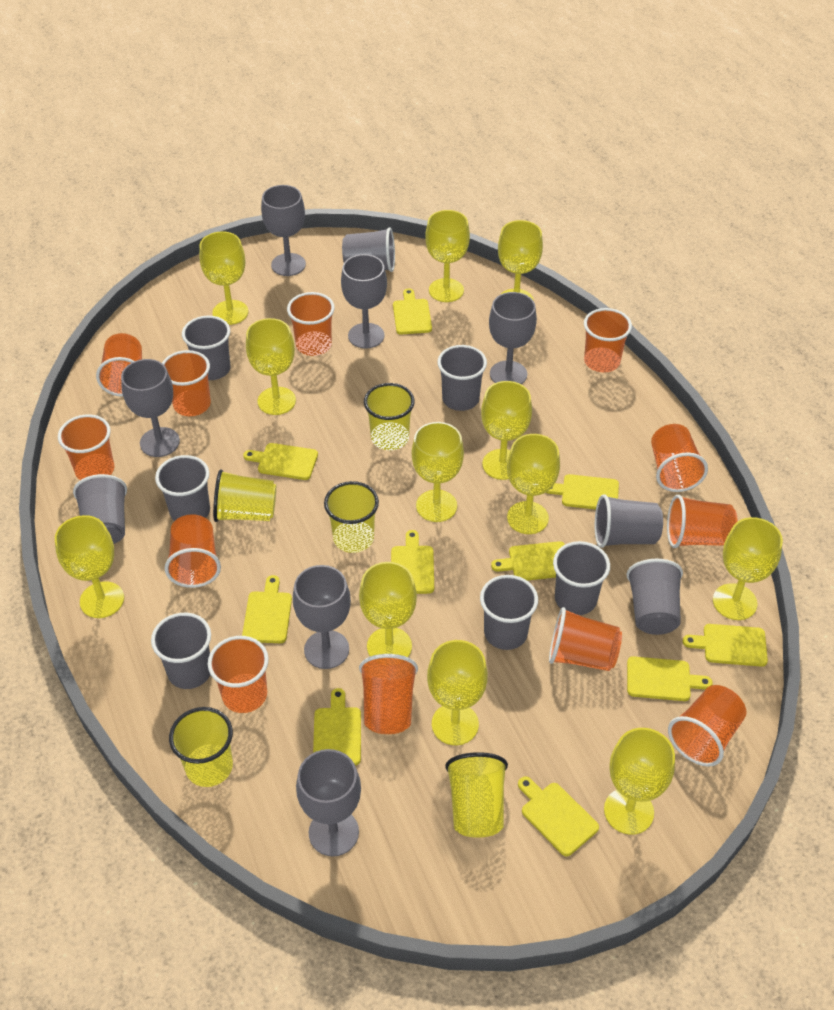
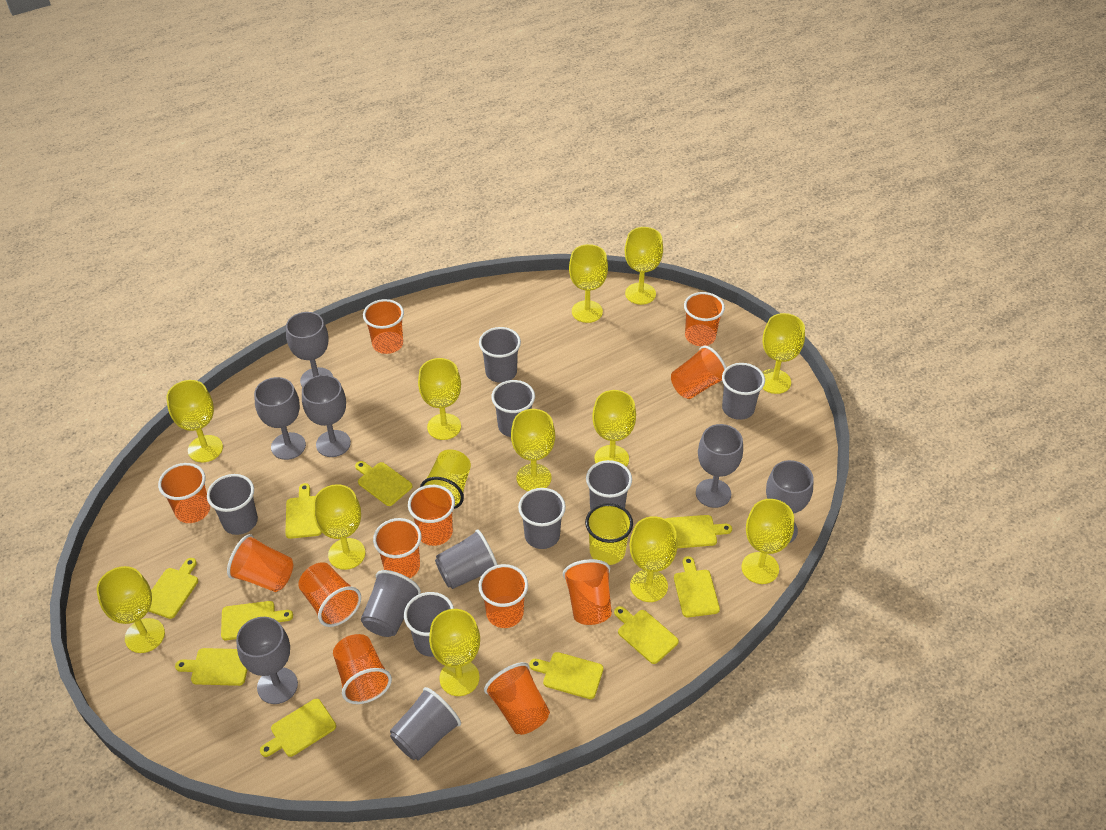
yellow cup: 5 -> 2

